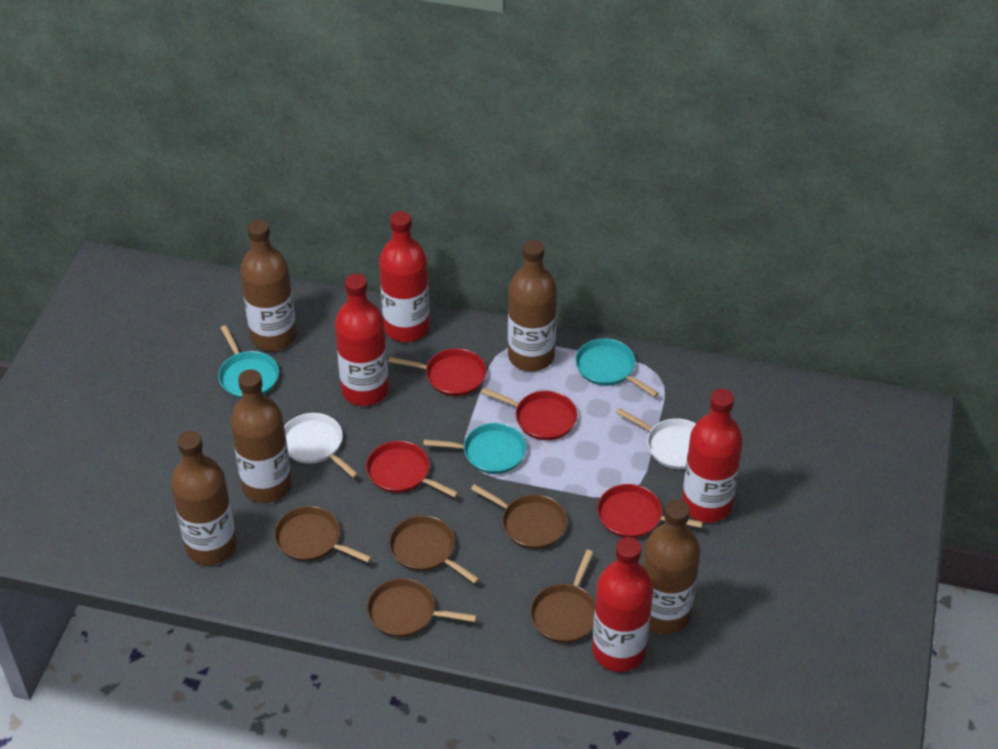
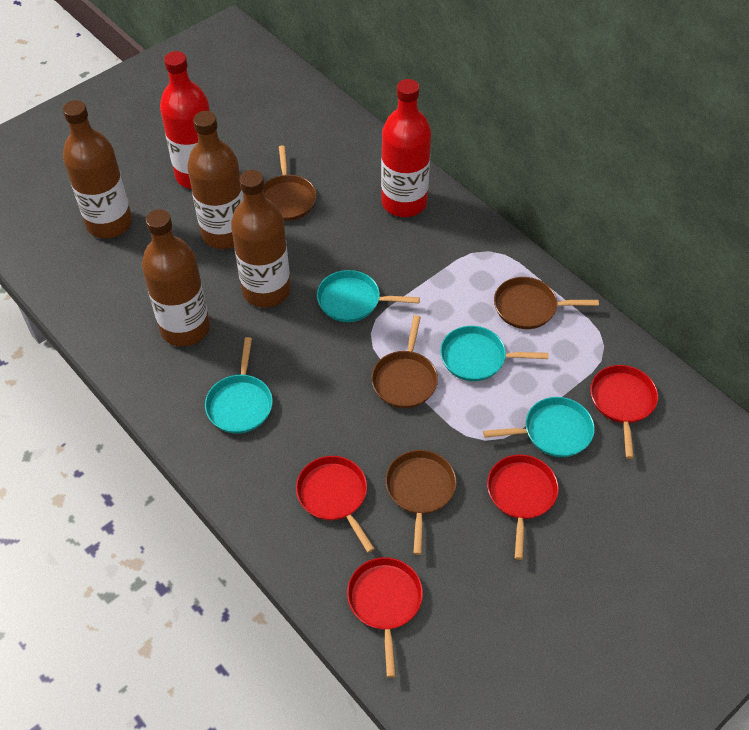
brown bottle: 5 -> 4
brown pan: 5 -> 4
red bottle: 4 -> 2
turquoise pan: 3 -> 4
white pan: 2 -> 0

